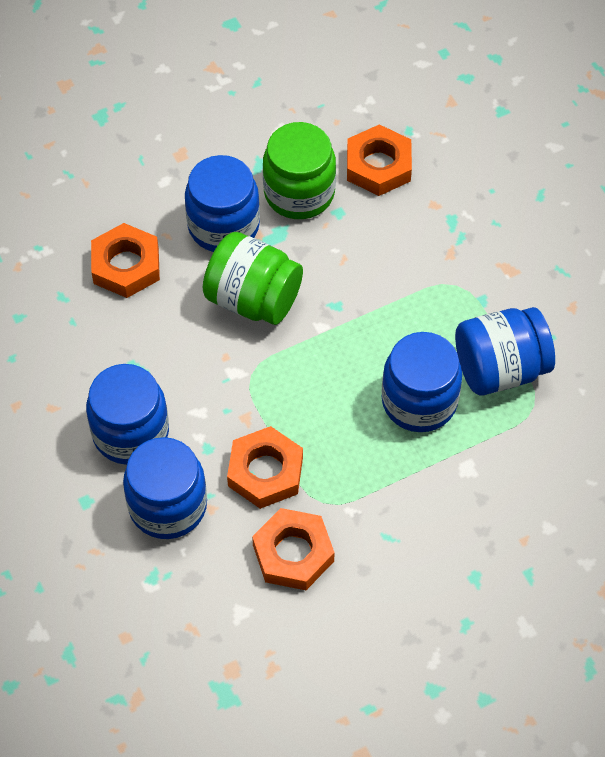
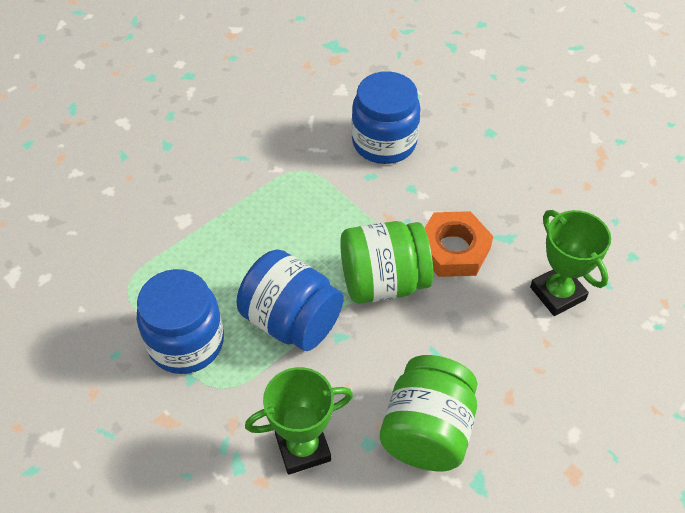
blue jar: 5 -> 3
green trophy: 0 -> 2
orange nut: 4 -> 1

